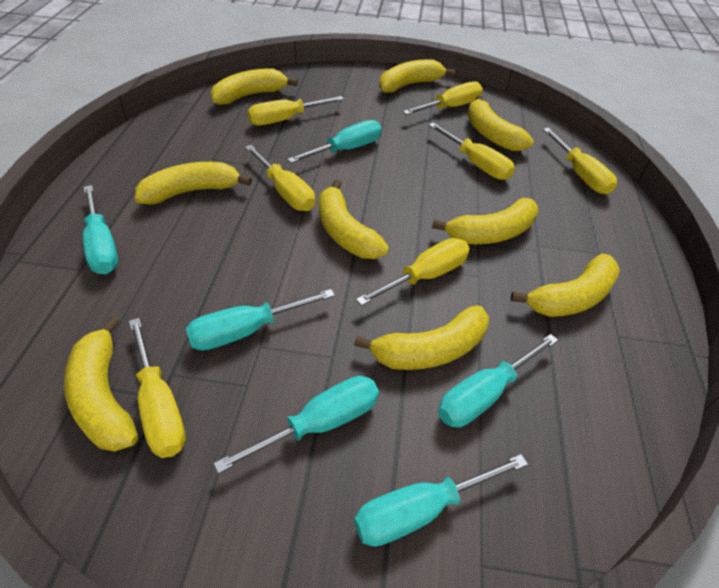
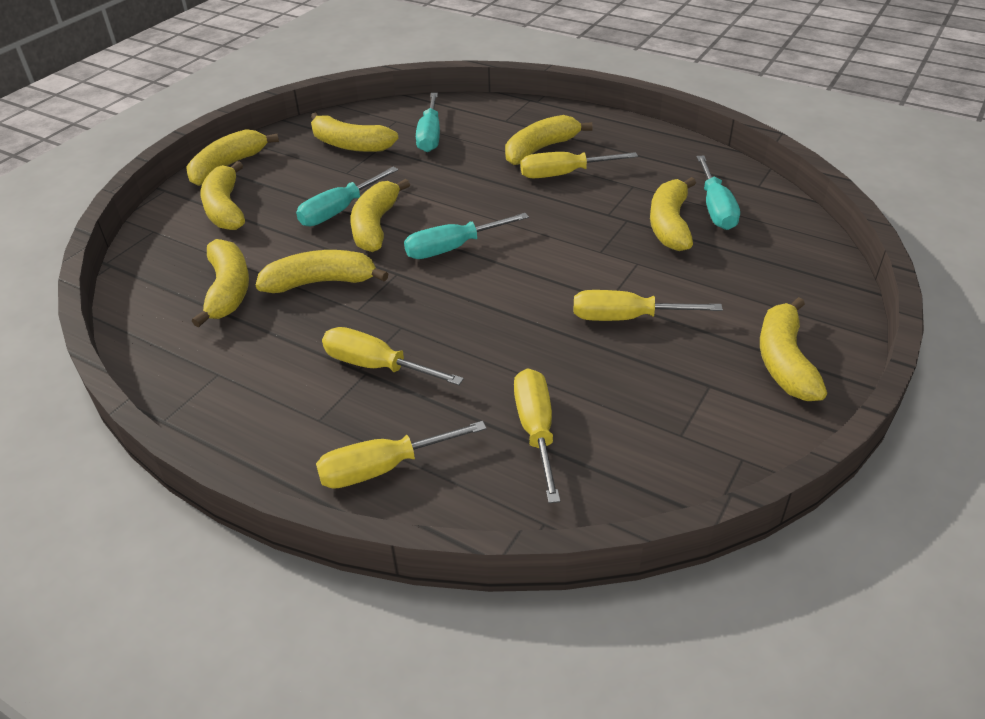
turquoise screwdriver: 6 -> 4
yellow screwdriver: 7 -> 5

